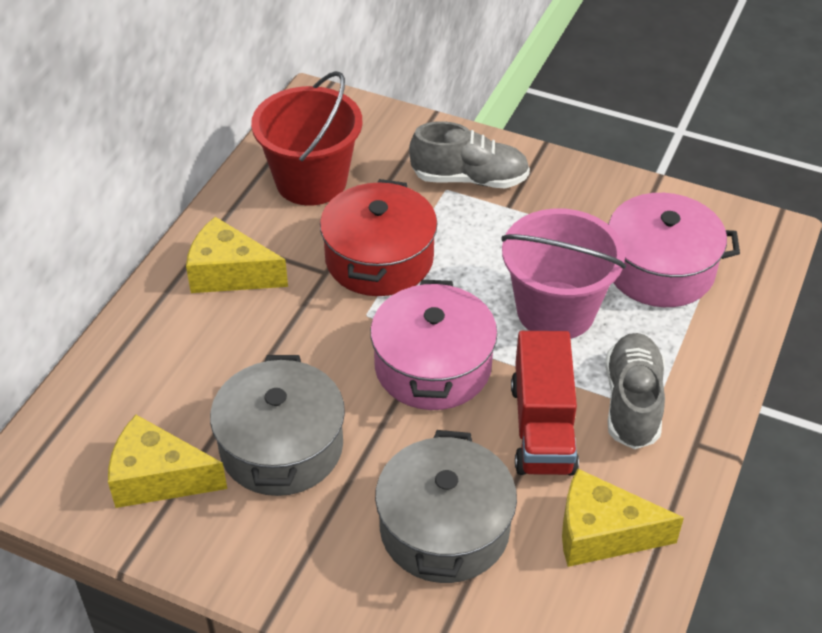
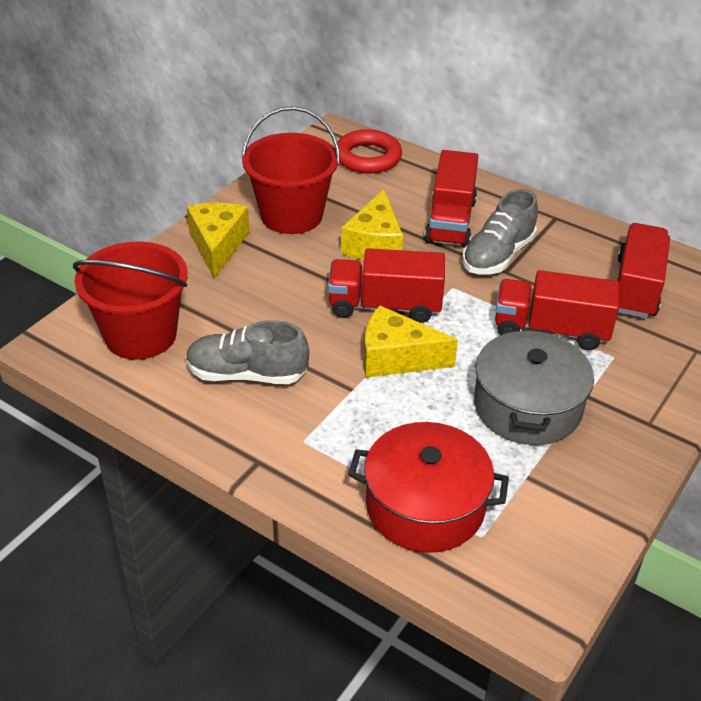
grey pot: 2 -> 1
pink bucket: 1 -> 0
pink pot: 2 -> 0
red bucket: 1 -> 2
red ring: 0 -> 1
red truck: 1 -> 4

